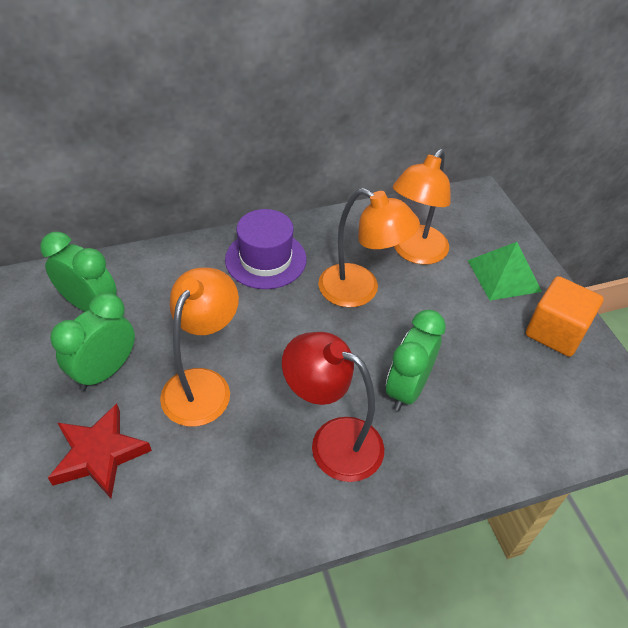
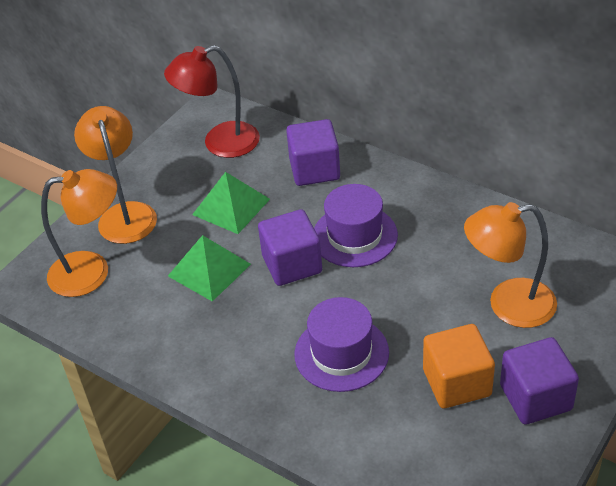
green clock: 3 -> 0
green pyramid: 1 -> 2
purple cube: 0 -> 3
purple hat: 1 -> 2
red star: 1 -> 0

